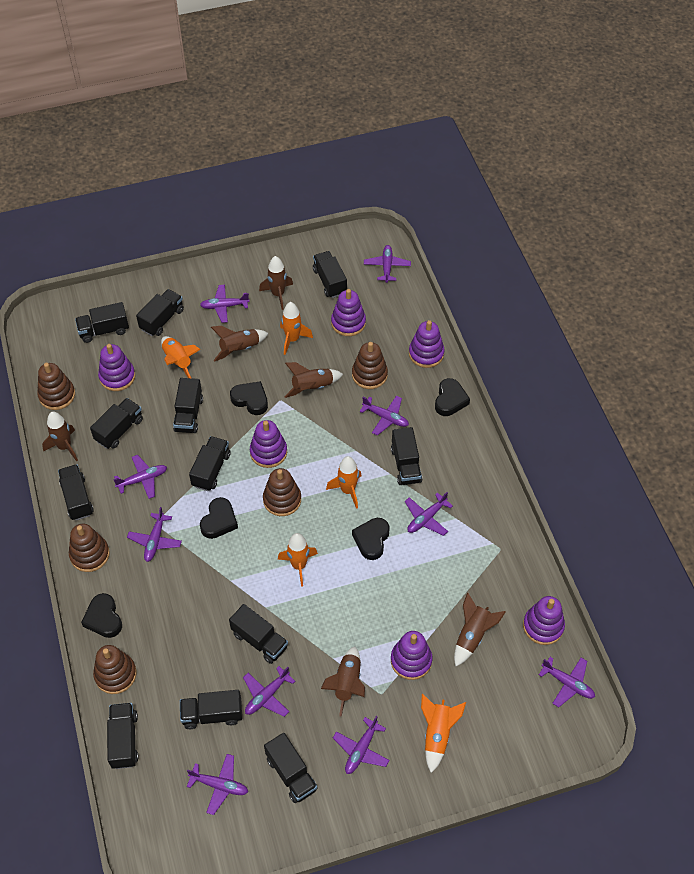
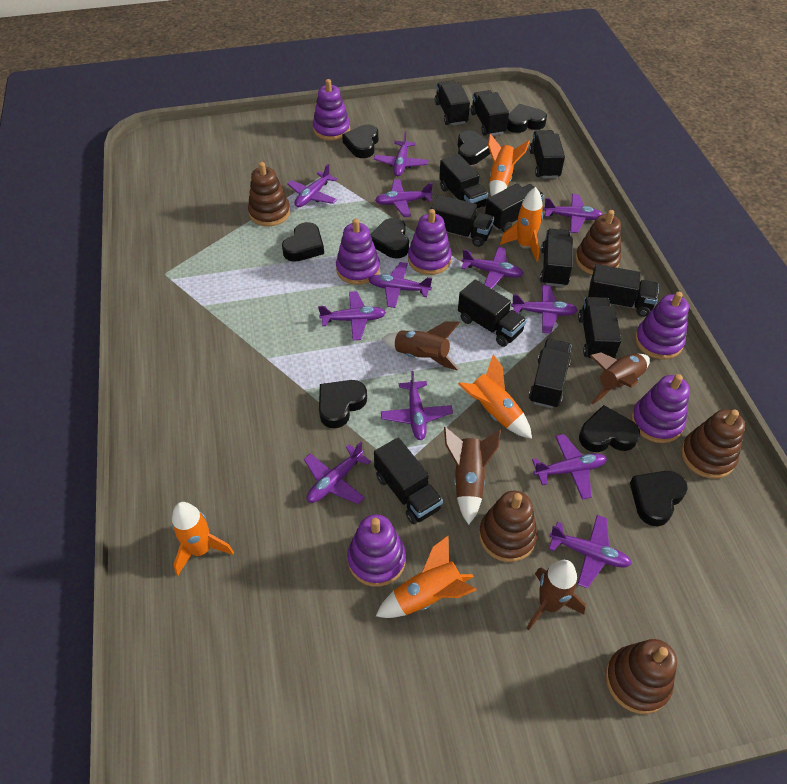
black heart: 5 -> 8
brown rocket: 6 -> 4
purple plane: 10 -> 12

